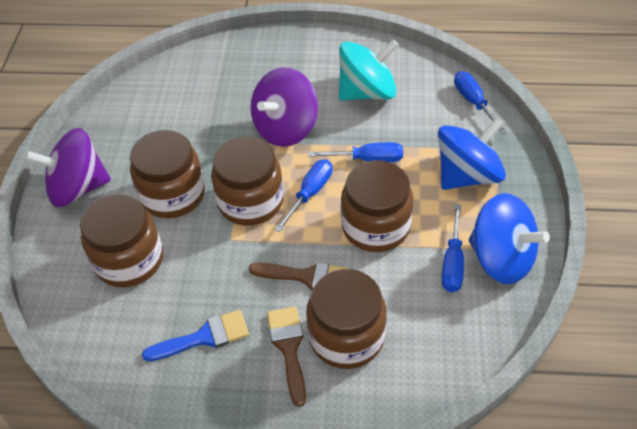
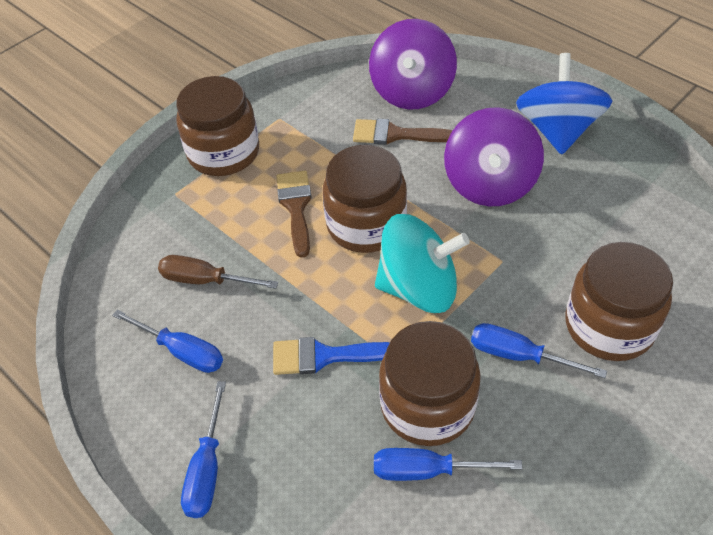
blue spinning top: 2 -> 1
brown jar: 5 -> 4
brown screwdriver: 0 -> 1

